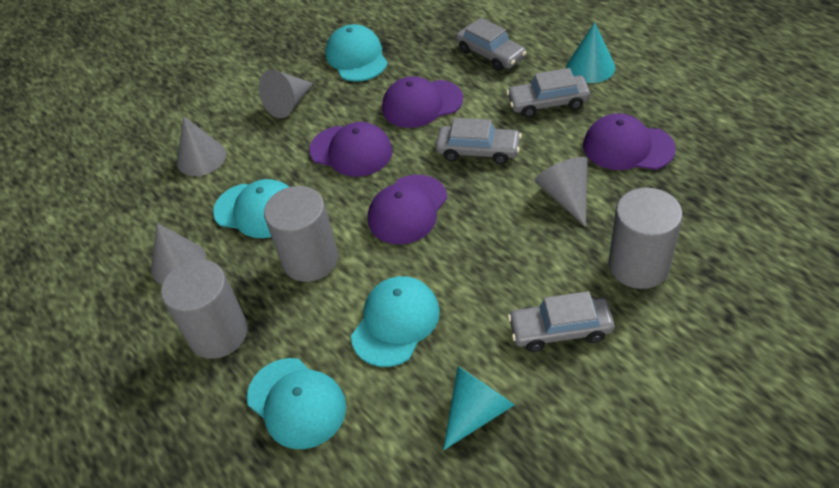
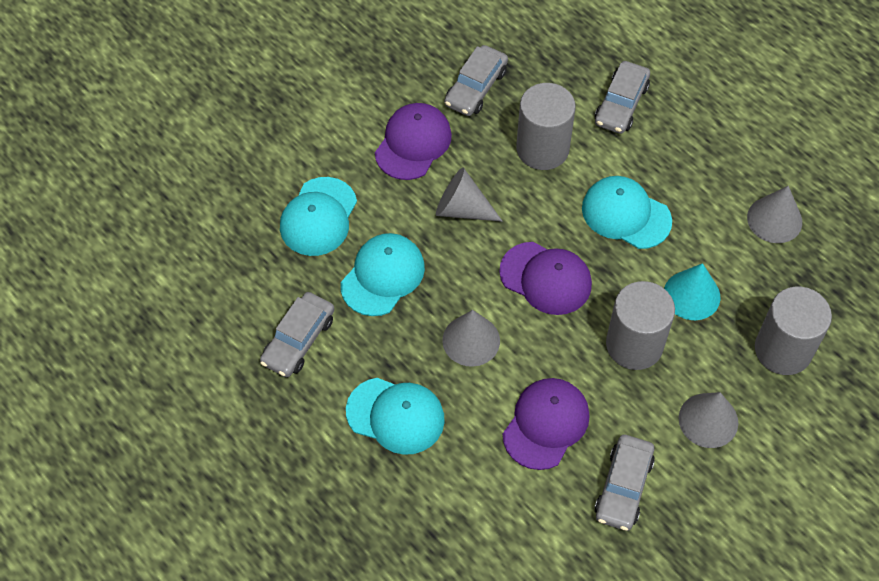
purple cap: 4 -> 3
turquoise cone: 2 -> 1

